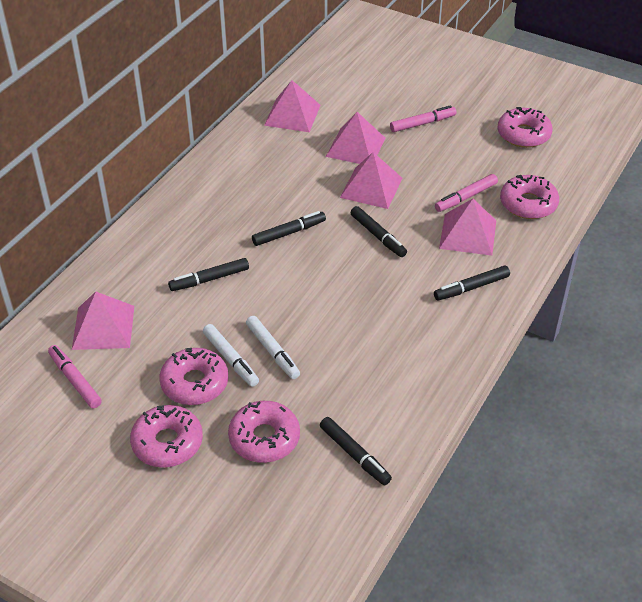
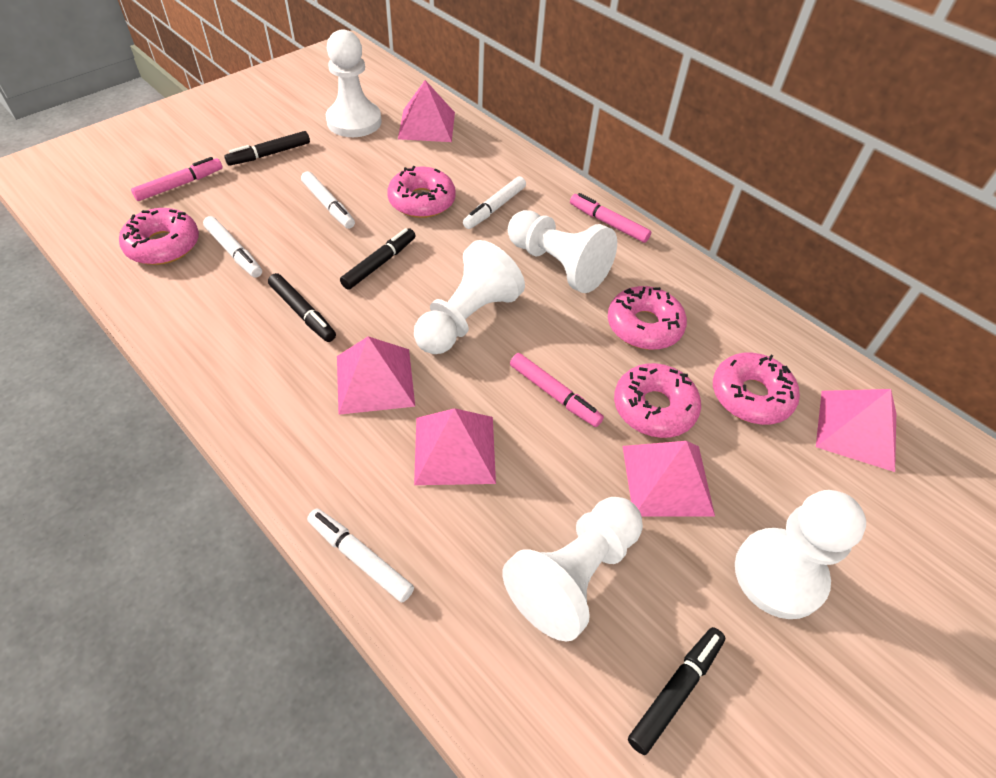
black marker: 5 -> 4
white marker: 2 -> 4
white pawn: 0 -> 5

